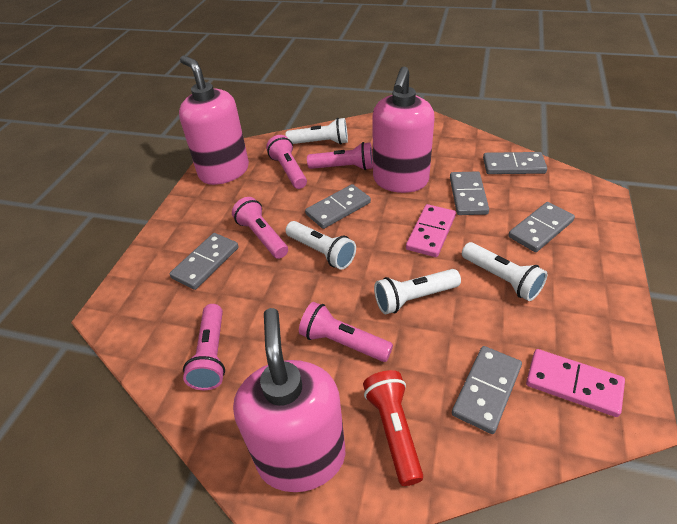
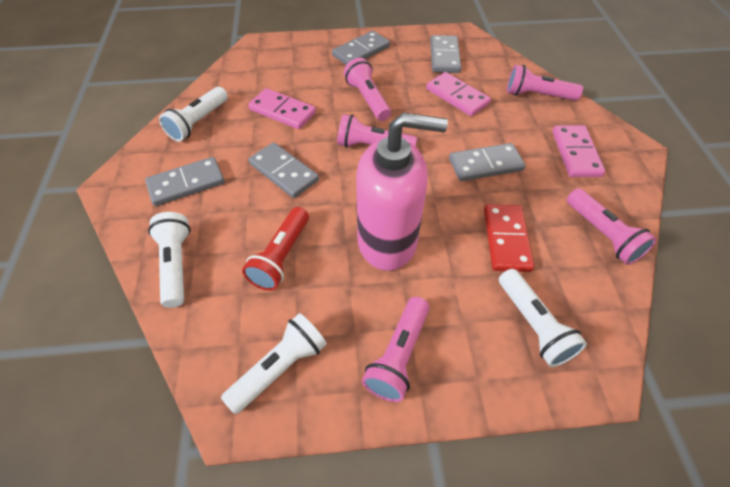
grey domino: 6 -> 5
pink domino: 2 -> 3
pink soap dispenser: 3 -> 1
red domino: 0 -> 1

